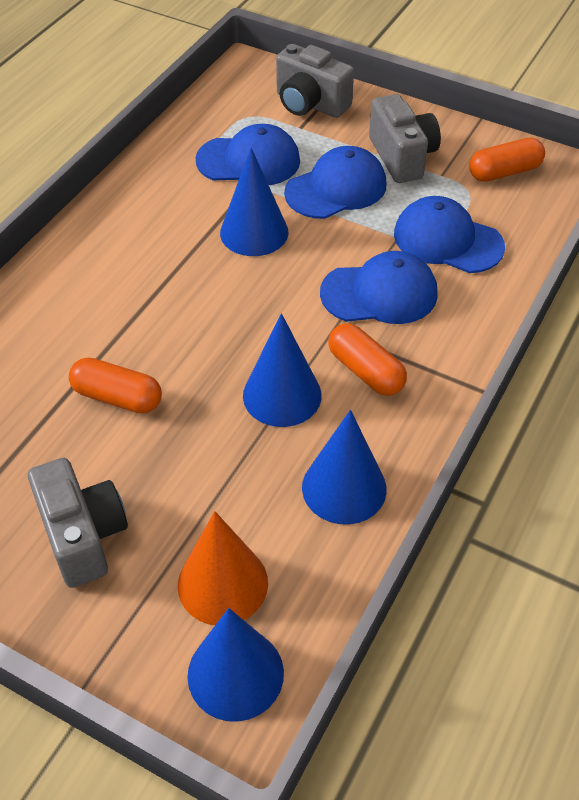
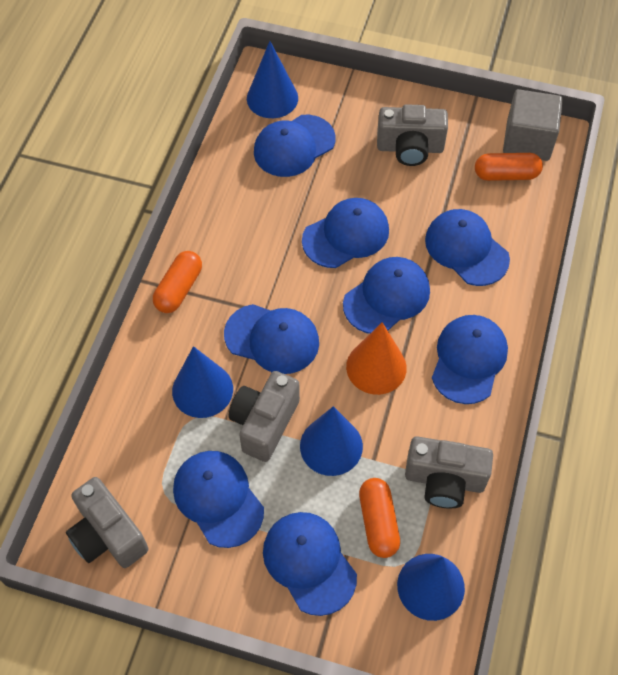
blue cap: 4 -> 8
grey camera: 3 -> 4
grey cube: 0 -> 1

